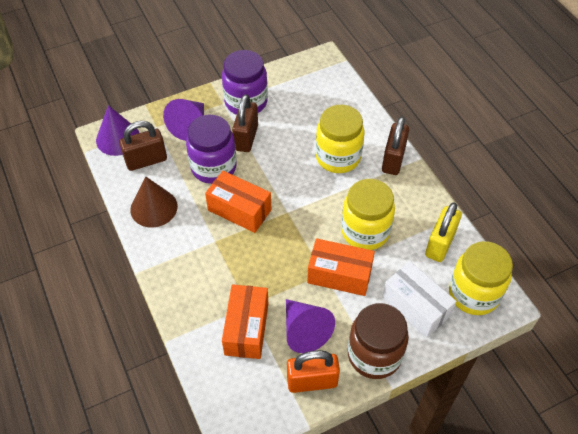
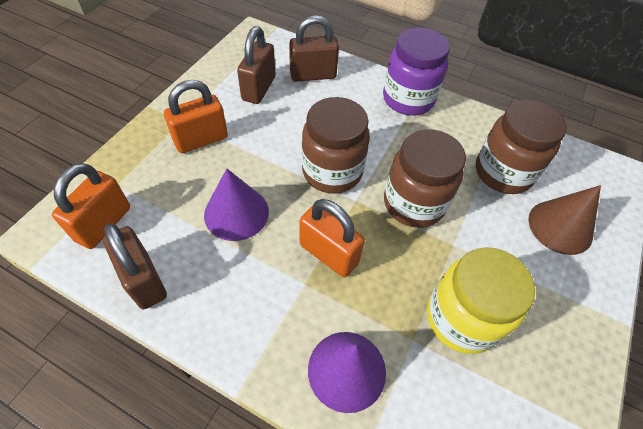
brown jar: 1 -> 3
orange box: 3 -> 0
orange padlock: 1 -> 3
purple cone: 3 -> 2
purple jar: 2 -> 1
white box: 1 -> 0
yellow jar: 3 -> 1
yellow padlock: 1 -> 0

